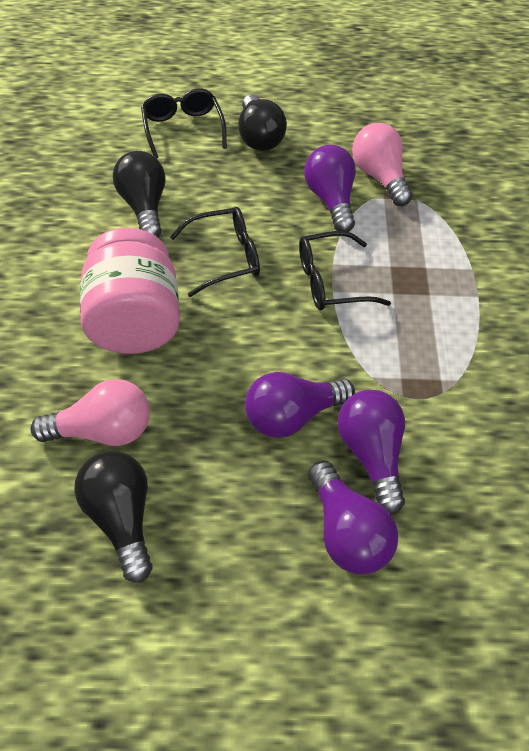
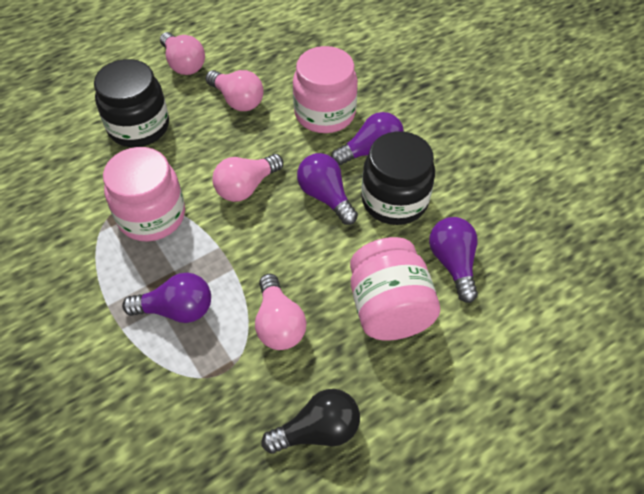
black glasses: 3 -> 0
black jar: 0 -> 2
black light bulb: 3 -> 1
pink jar: 1 -> 3
pink light bulb: 2 -> 4

